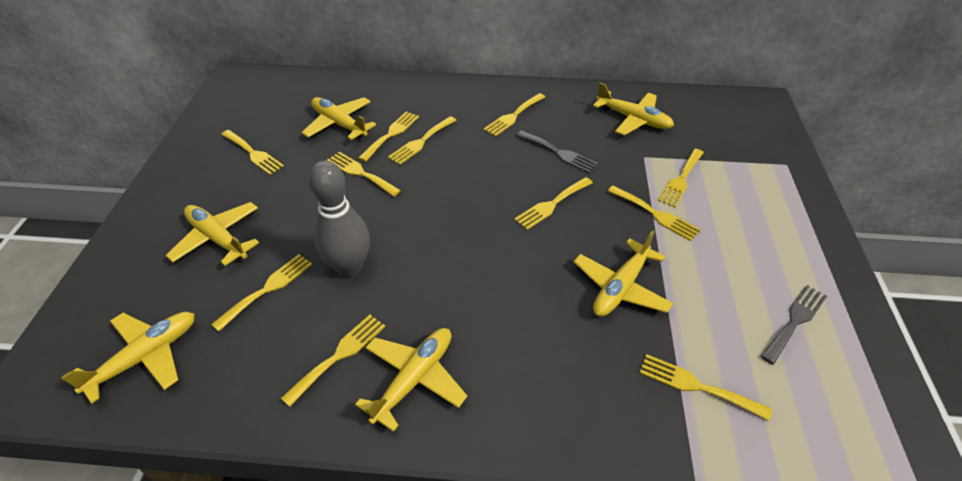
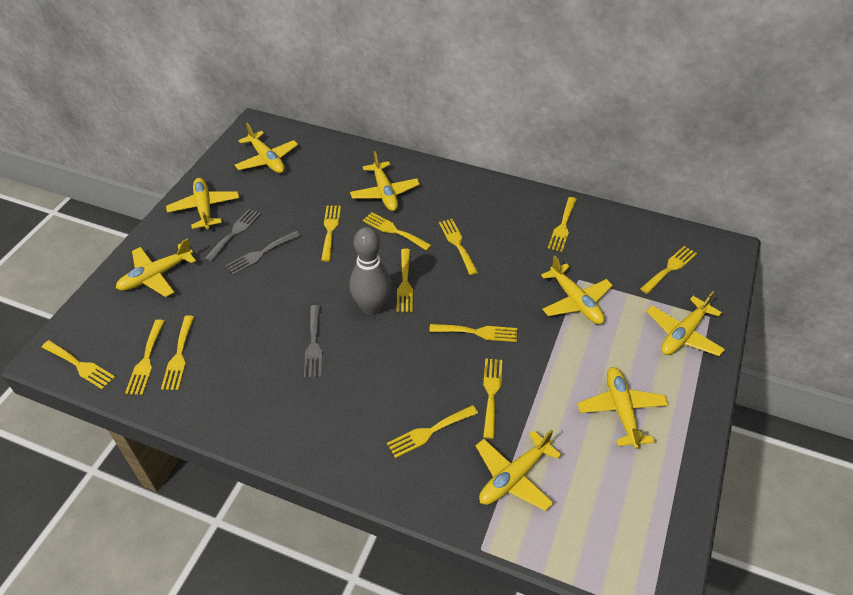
grey fork: 2 -> 3
yellow fork: 11 -> 12
yellow plane: 6 -> 8

